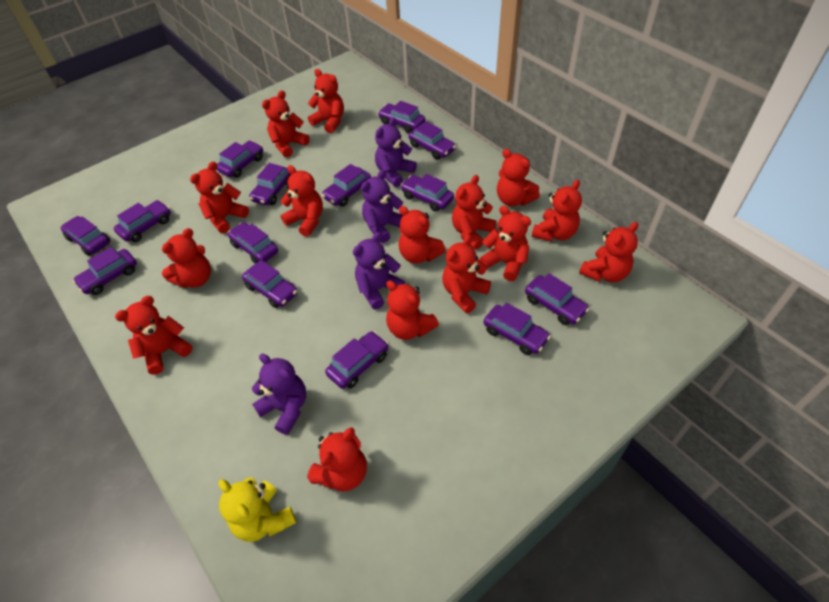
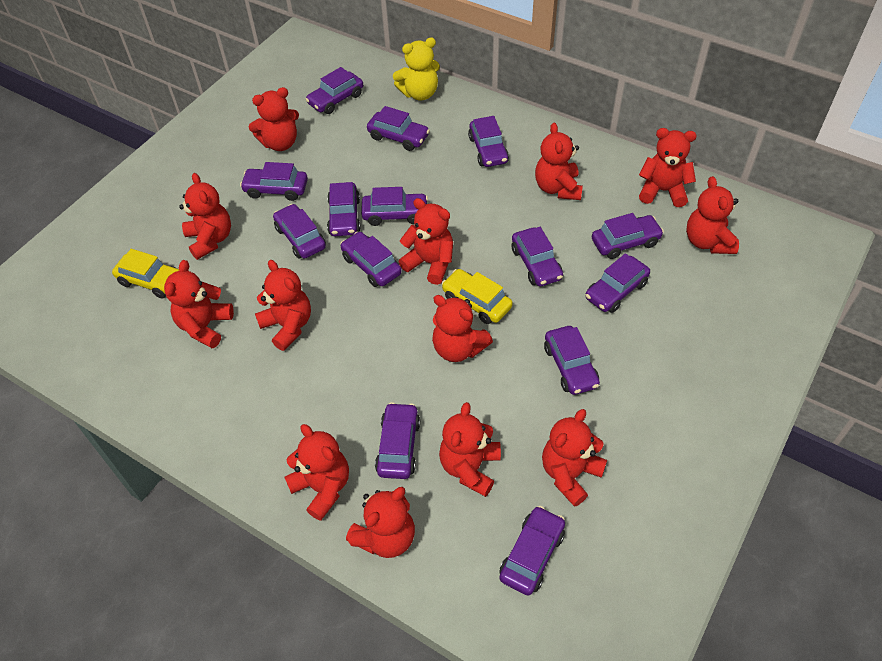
purple teddy bear: 4 -> 0
red teddy bear: 15 -> 13
yellow car: 0 -> 2

